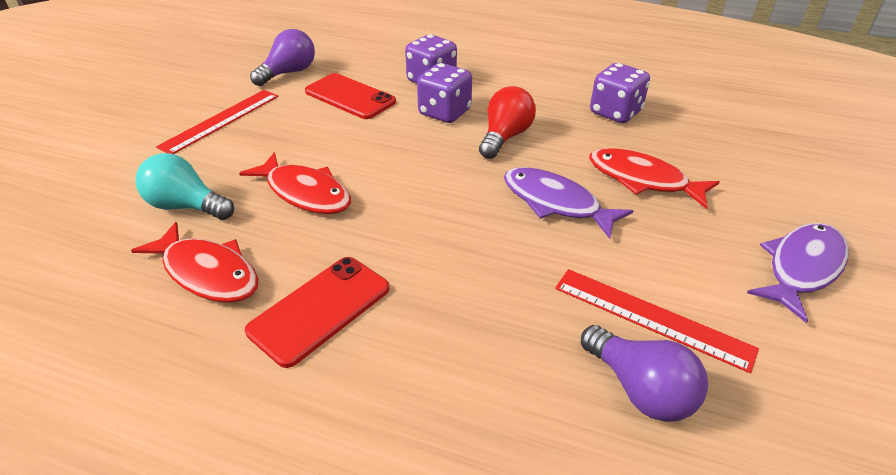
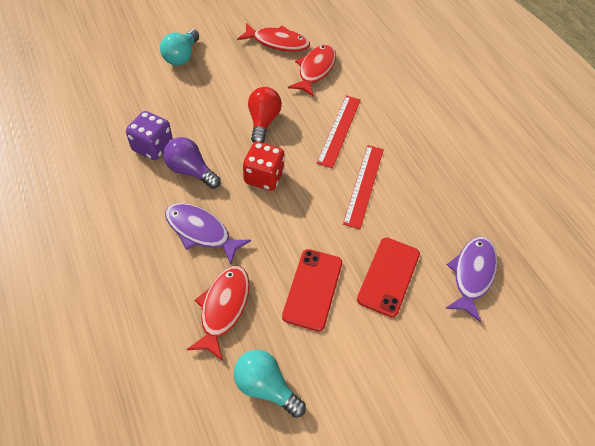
purple dice: 3 -> 1
purple light bulb: 2 -> 1
red dice: 0 -> 1
turquoise light bulb: 1 -> 2

